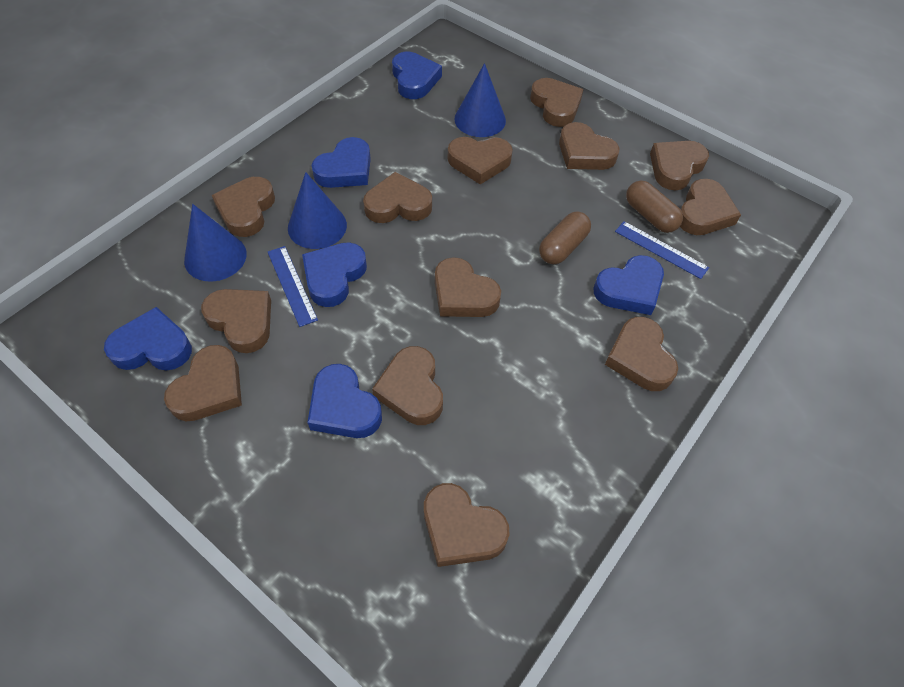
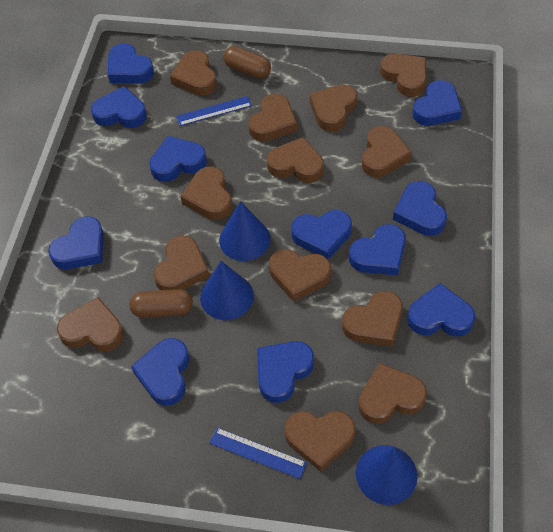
blue heart: 6 -> 11

